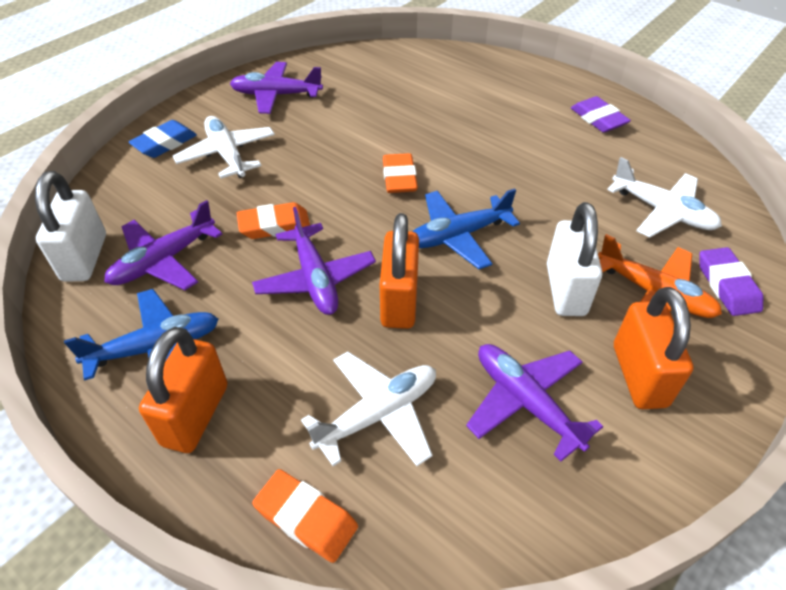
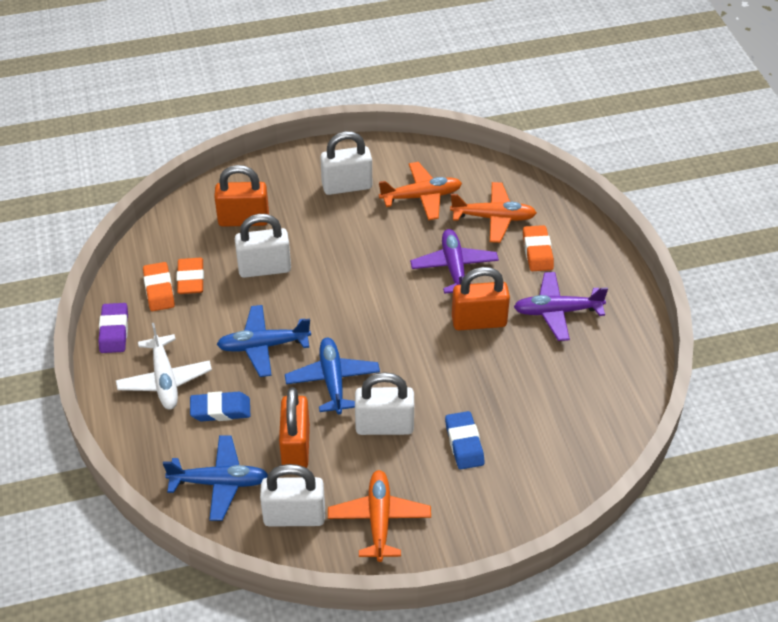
blue eraser: 1 -> 2
blue plane: 2 -> 3
orange plane: 1 -> 3
purple eraser: 2 -> 1
purple plane: 4 -> 2
white padlock: 2 -> 4
white plane: 3 -> 1

